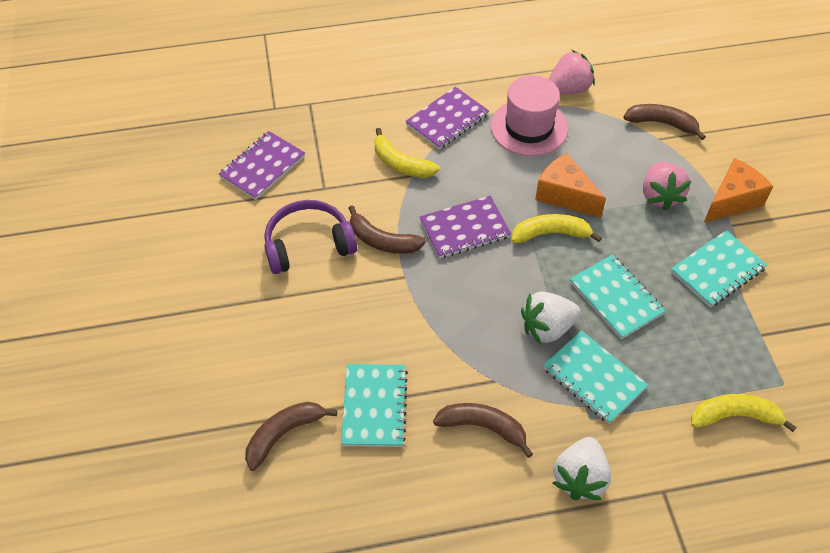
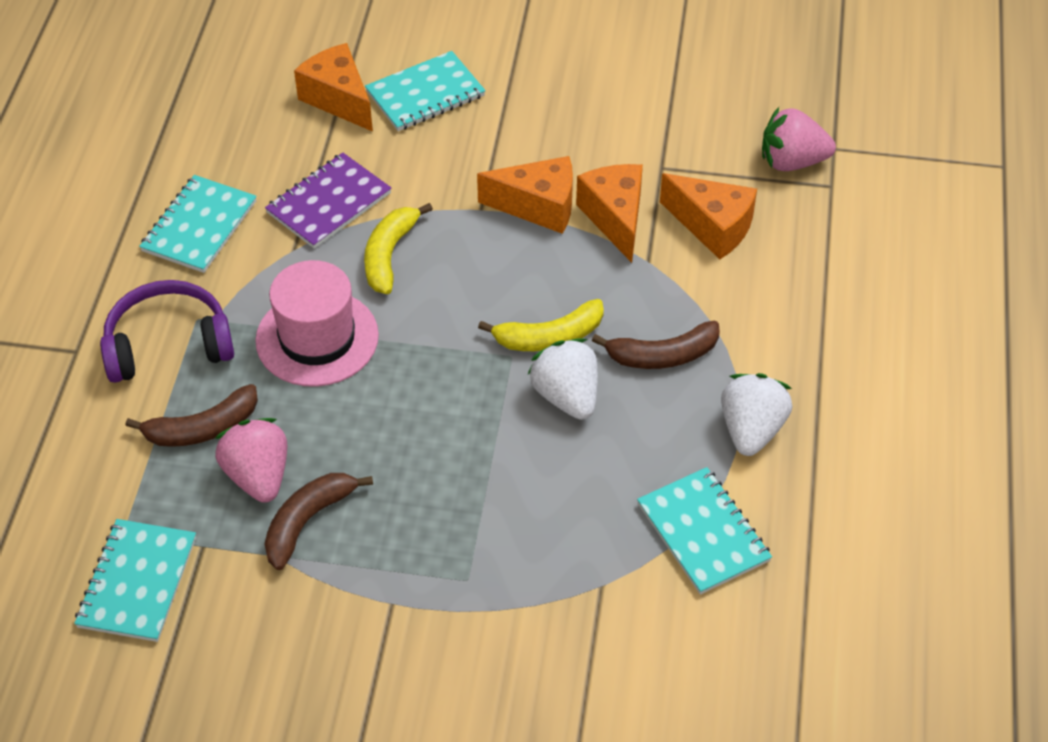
brown banana: 4 -> 3
orange cheese: 2 -> 4
purple notebook: 3 -> 1
yellow banana: 3 -> 2

